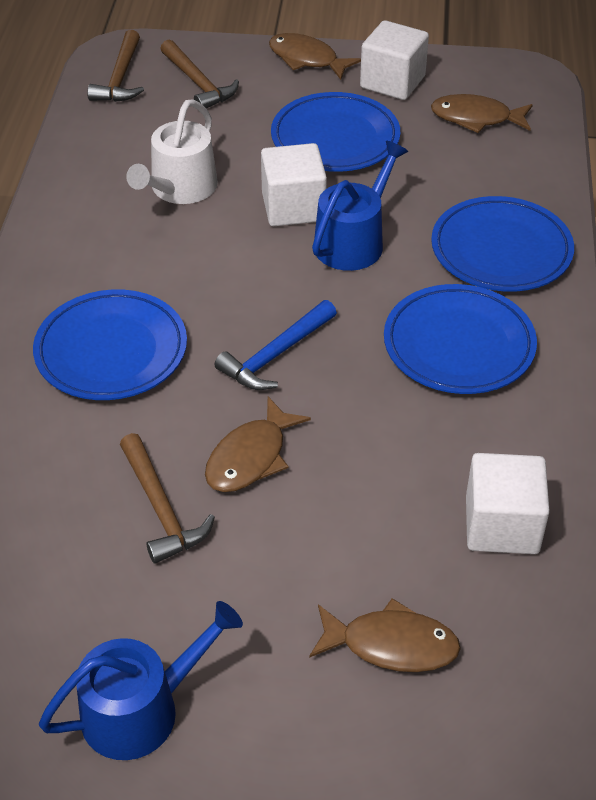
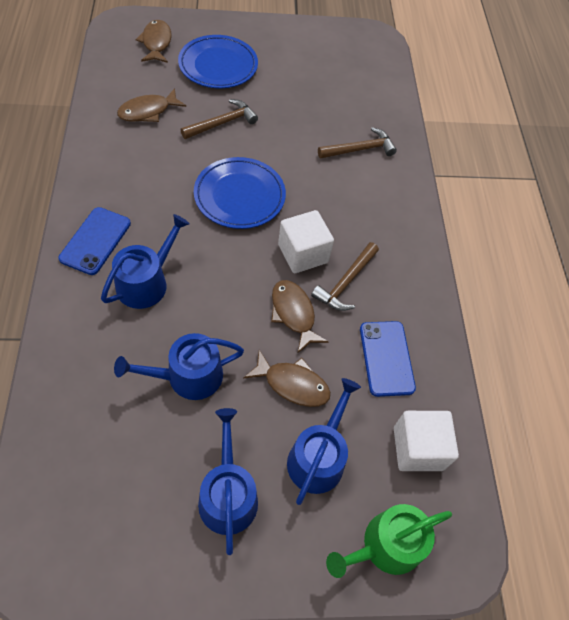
blue hammer: 1 -> 0
blue phone: 0 -> 2
blue plate: 4 -> 2
blue watering can: 2 -> 4
green watering can: 0 -> 1
white cube: 3 -> 2
white watering can: 1 -> 0

